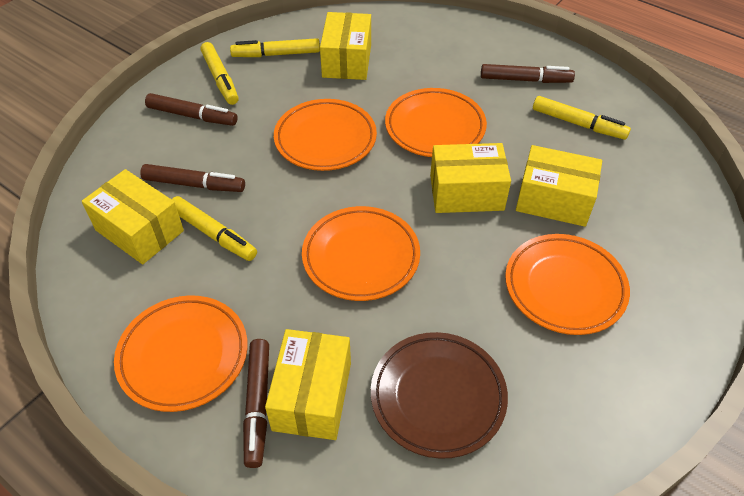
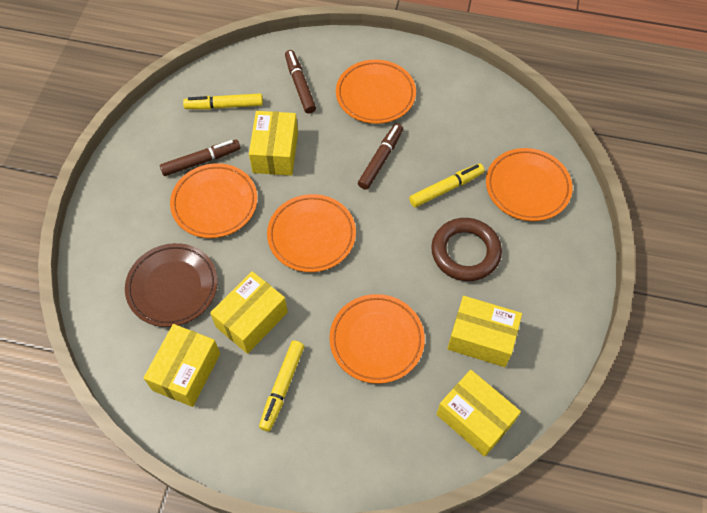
brown marker: 4 -> 3
brown ring: 0 -> 1
yellow marker: 4 -> 3

